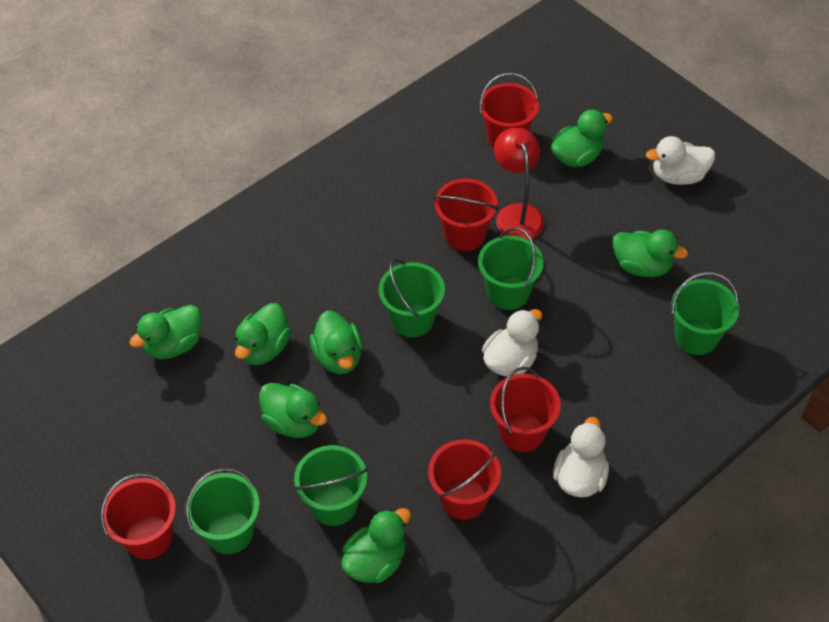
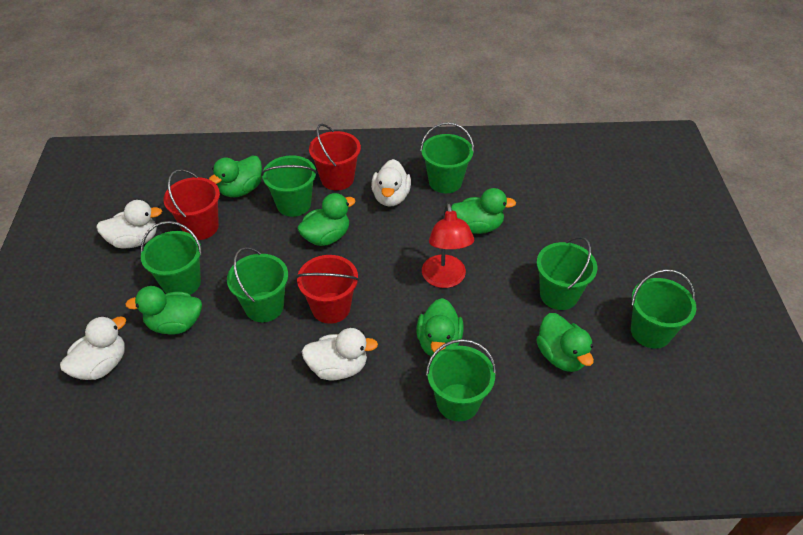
green bucket: 5 -> 7
green duck: 7 -> 6
red bucket: 5 -> 3
white duck: 3 -> 4

